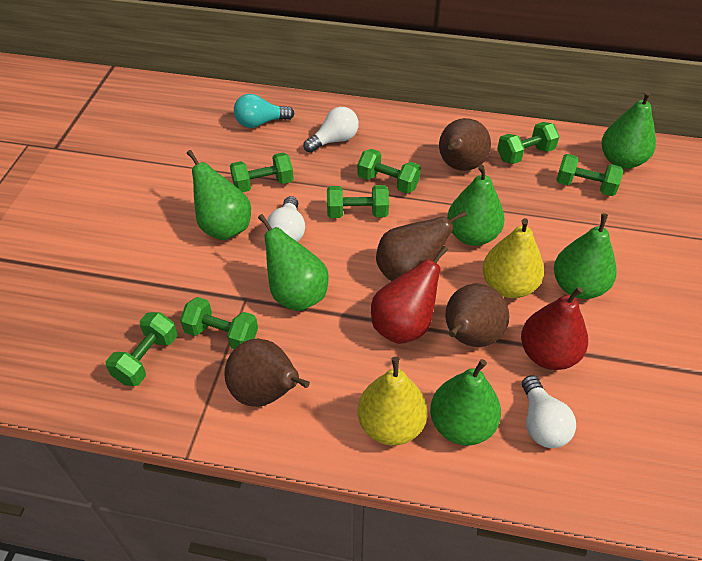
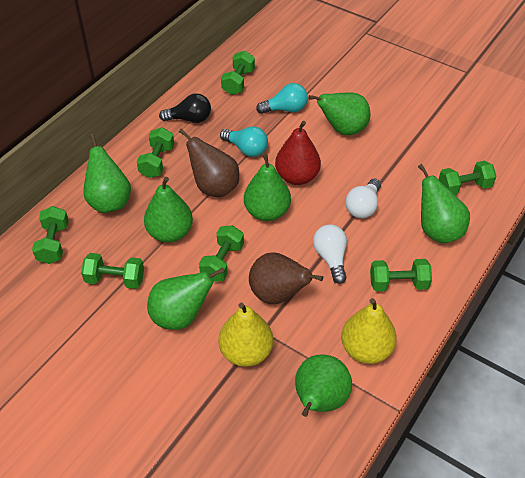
black light bulb: 0 -> 1
brown pear: 4 -> 2
green pear: 6 -> 7
red pear: 2 -> 1
turquoise light bulb: 1 -> 2
white light bulb: 3 -> 2

